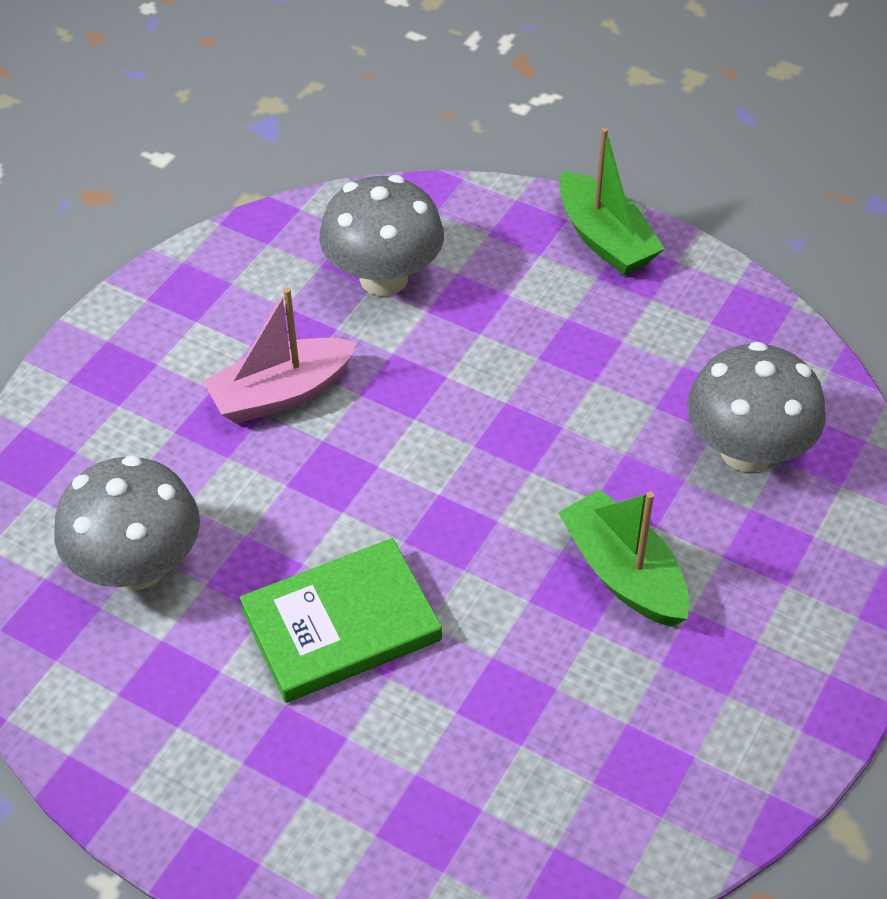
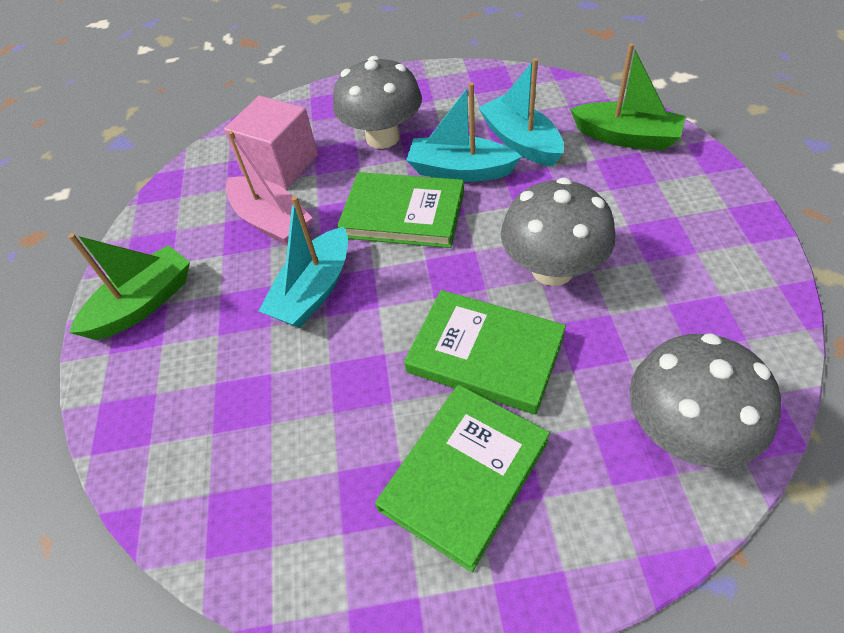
green book: 1 -> 3
pink cube: 0 -> 1
turquoise boat: 0 -> 3

